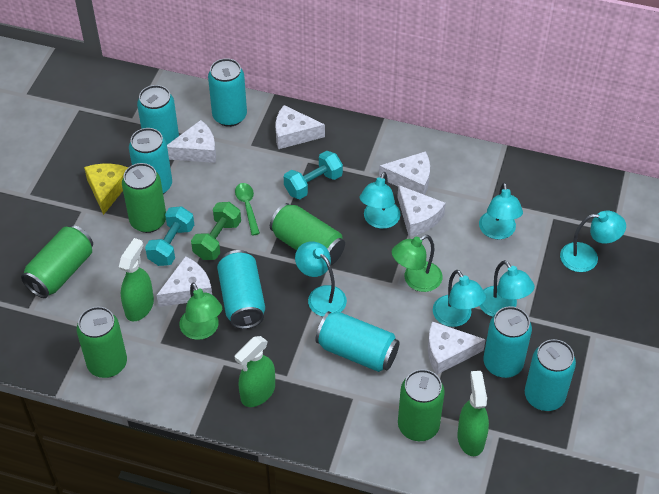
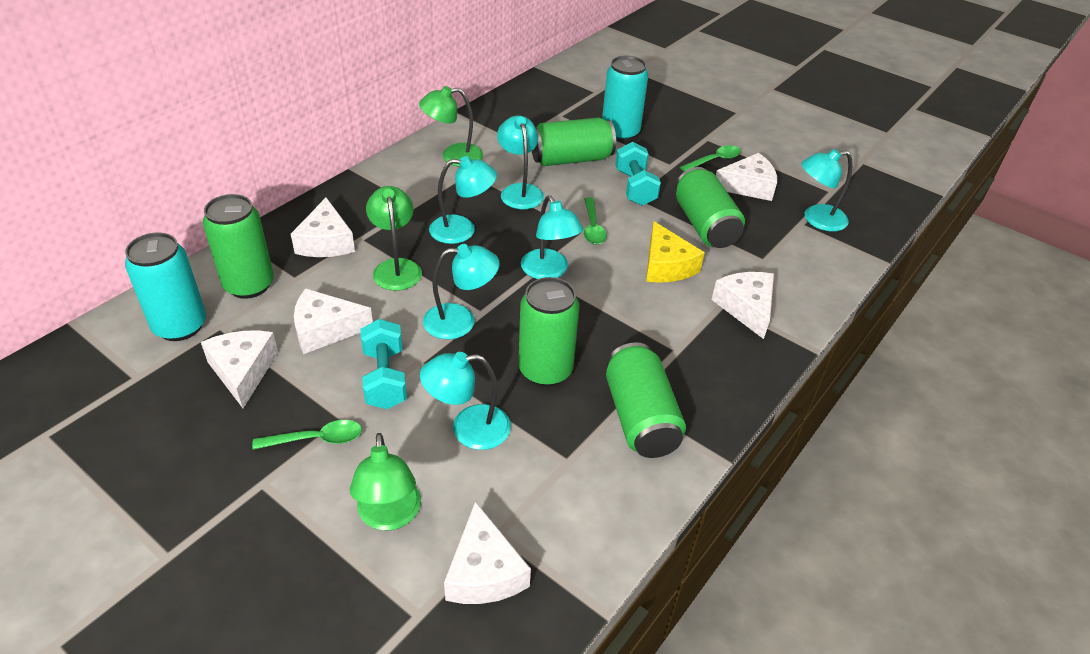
green dumbbell: 1 -> 0
green lamp: 2 -> 3
green spoon: 1 -> 3
green spray bottle: 3 -> 0
turquoise can: 7 -> 2

